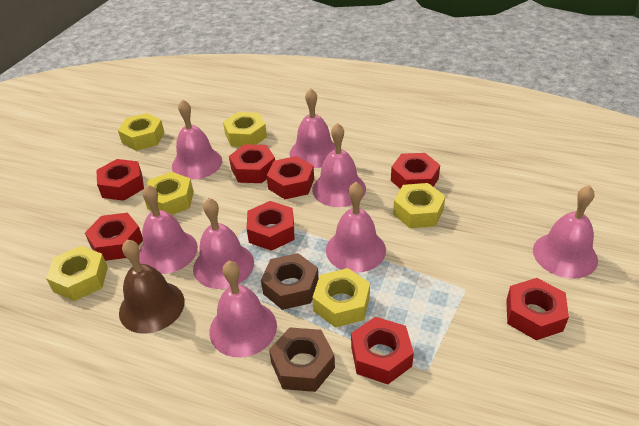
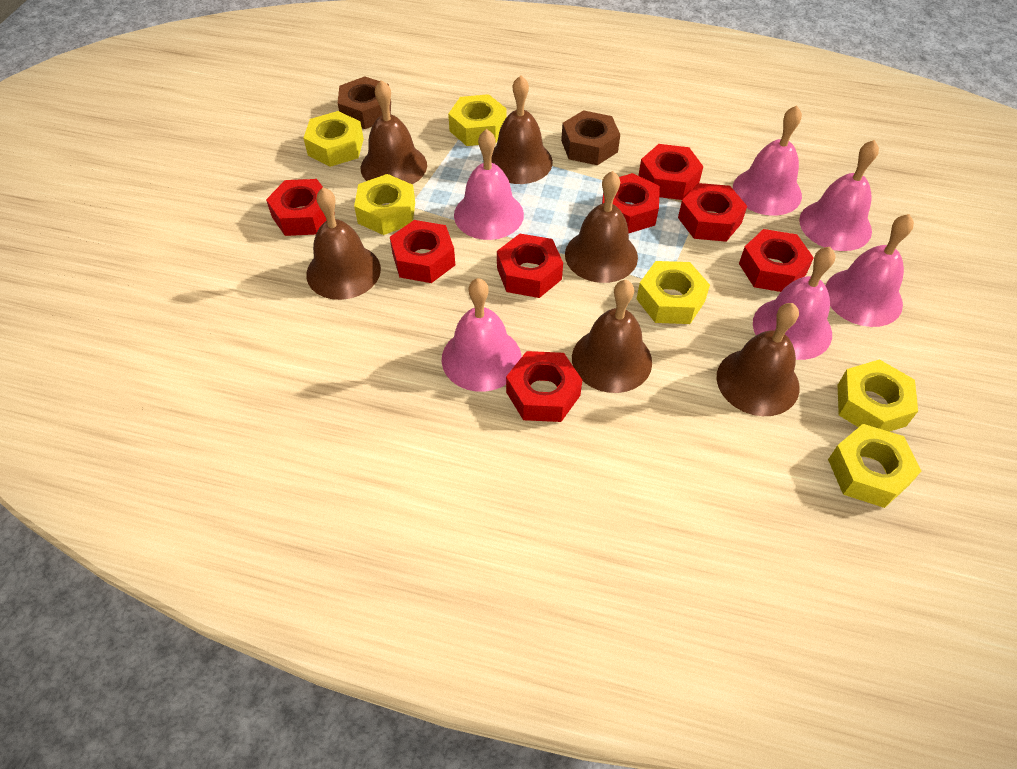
brown bell: 1 -> 6
pink bell: 8 -> 6

